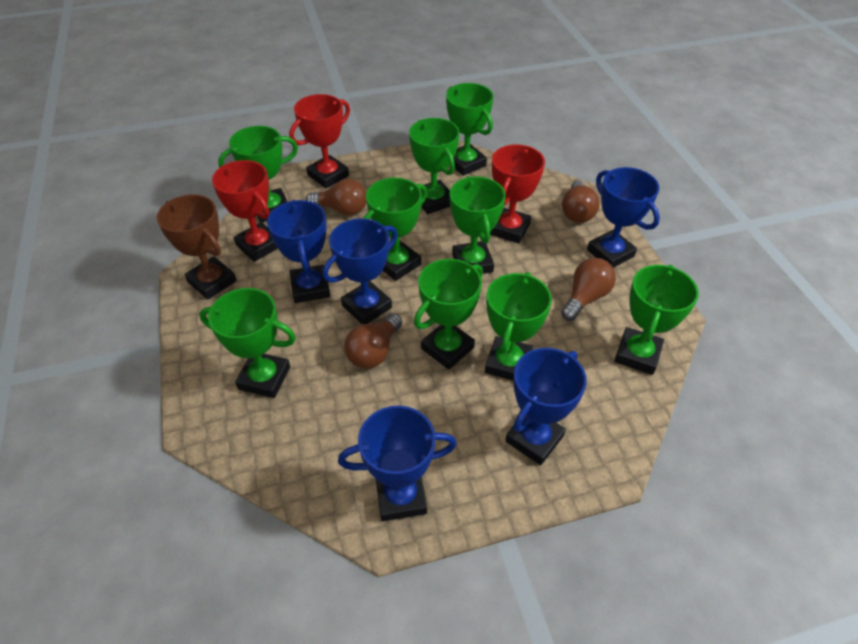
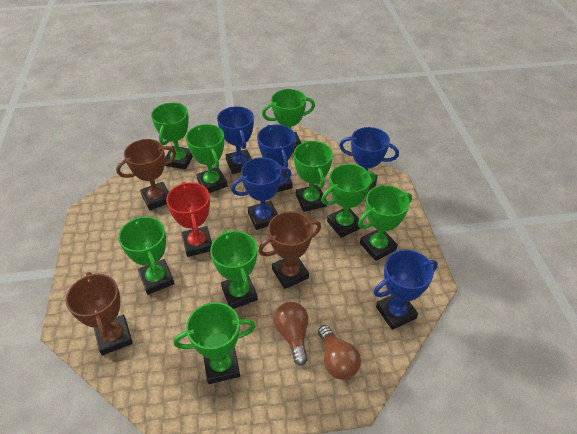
brown light bulb: 4 -> 2
brown trophy: 1 -> 3
red trophy: 3 -> 1

